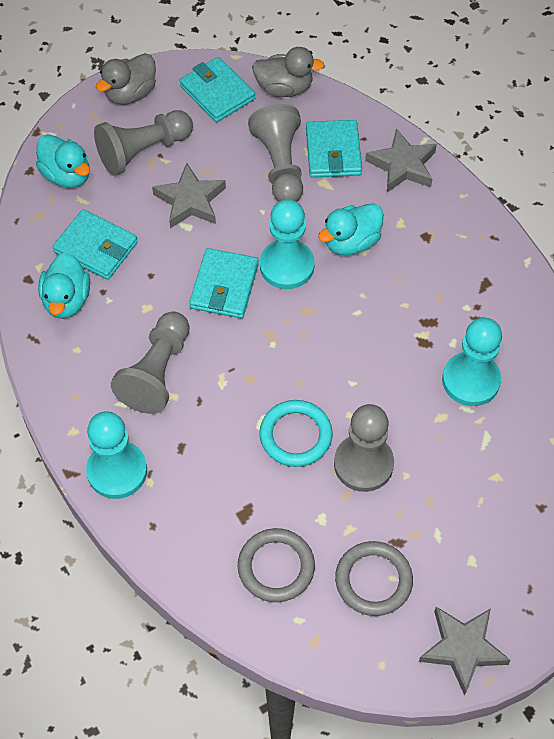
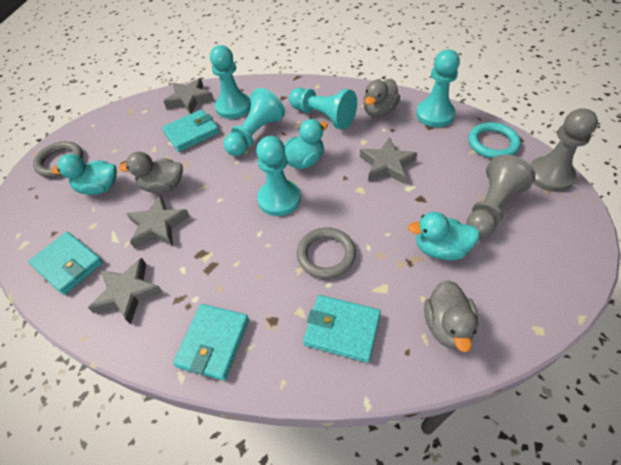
grey duck: 2 -> 3
grey pawn: 4 -> 2
grey star: 3 -> 4
turquoise pawn: 3 -> 5

